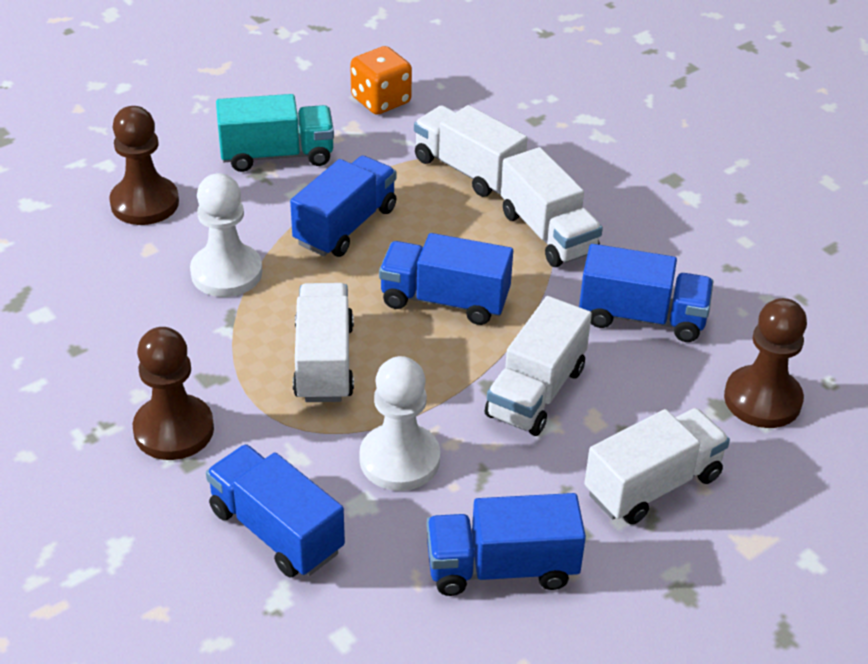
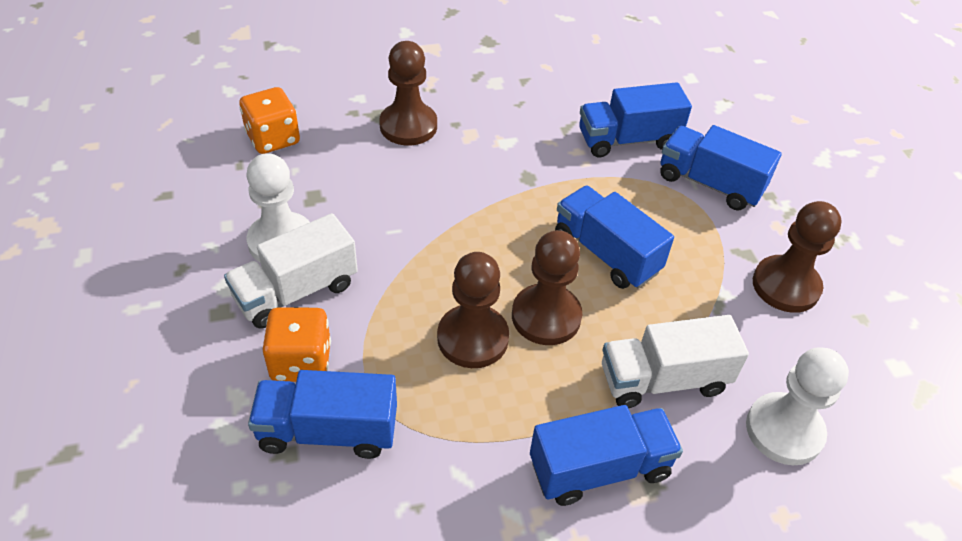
brown pawn: 3 -> 4
orange dice: 1 -> 2
turquoise truck: 1 -> 0
white truck: 5 -> 2

